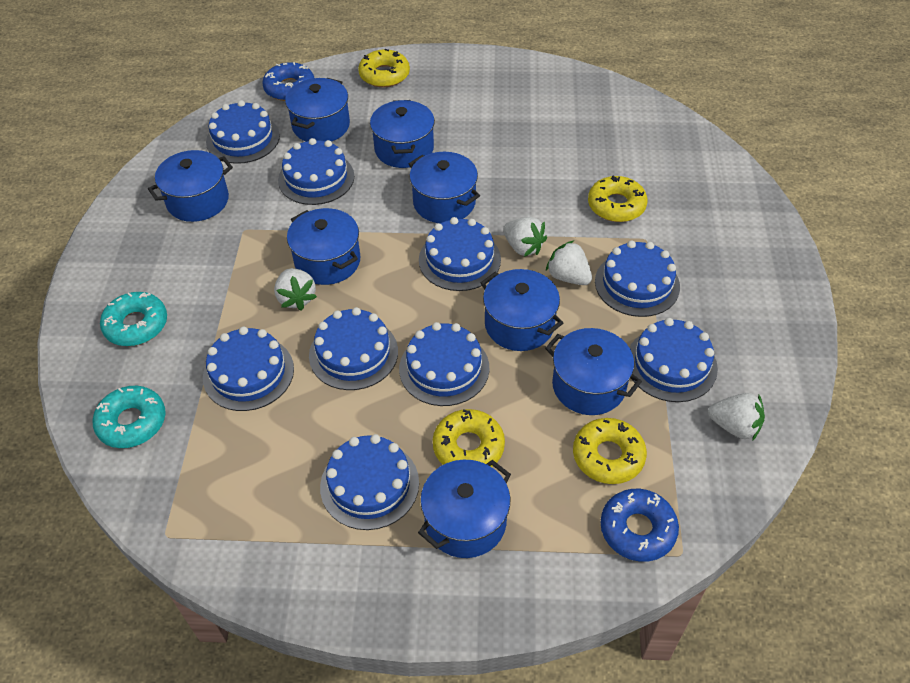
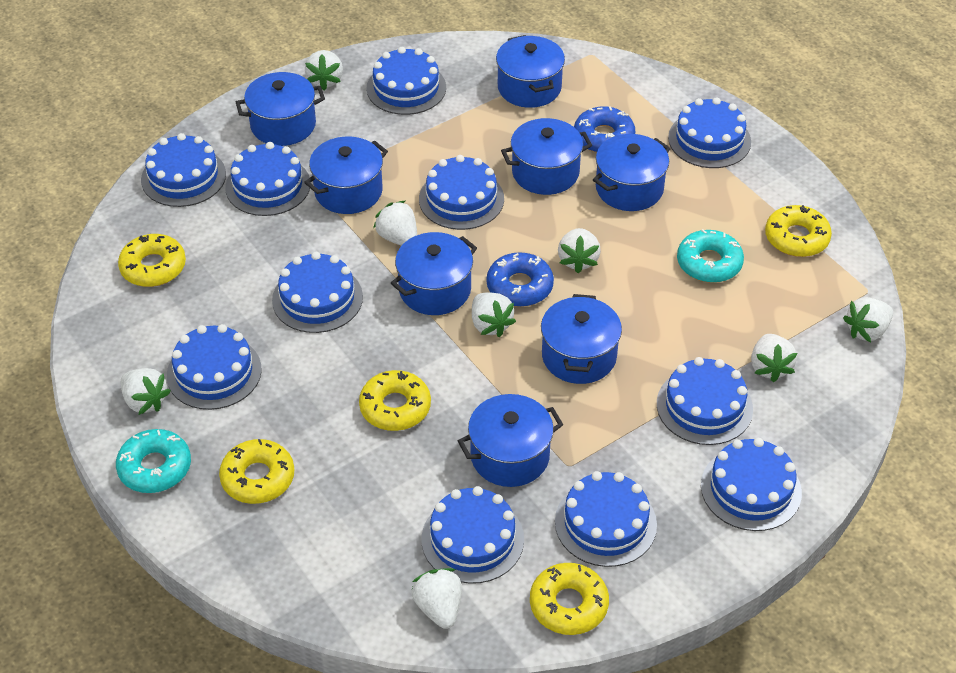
blue cake: 9 -> 11
white strawberry: 4 -> 8
yellow donut: 4 -> 5

